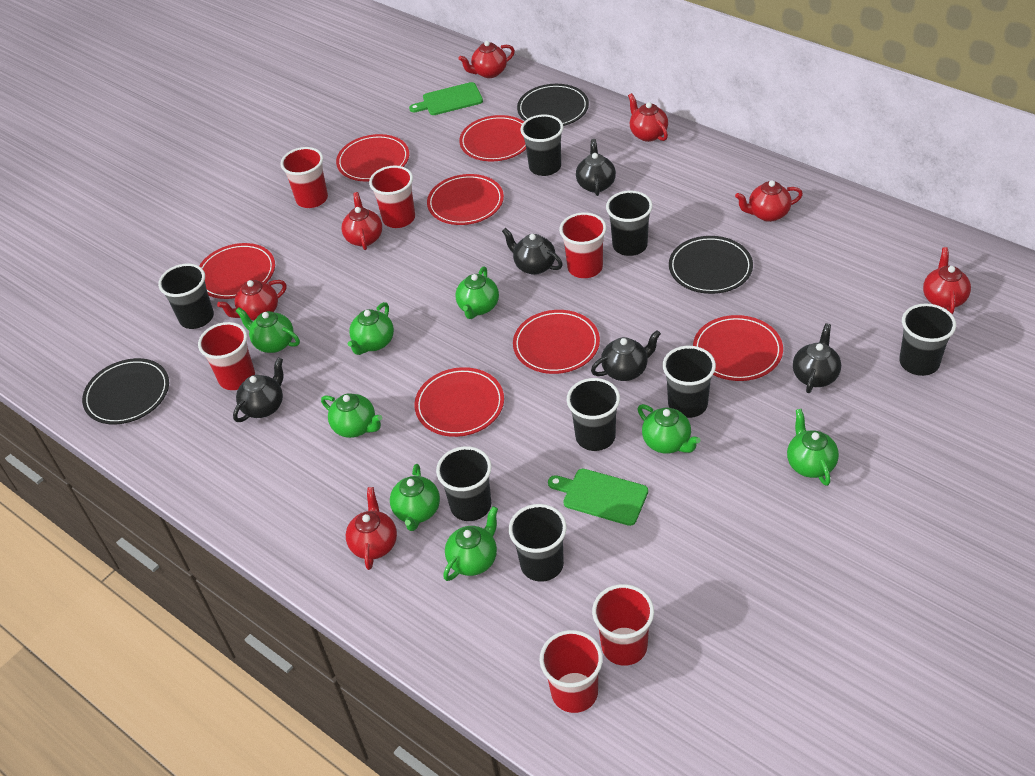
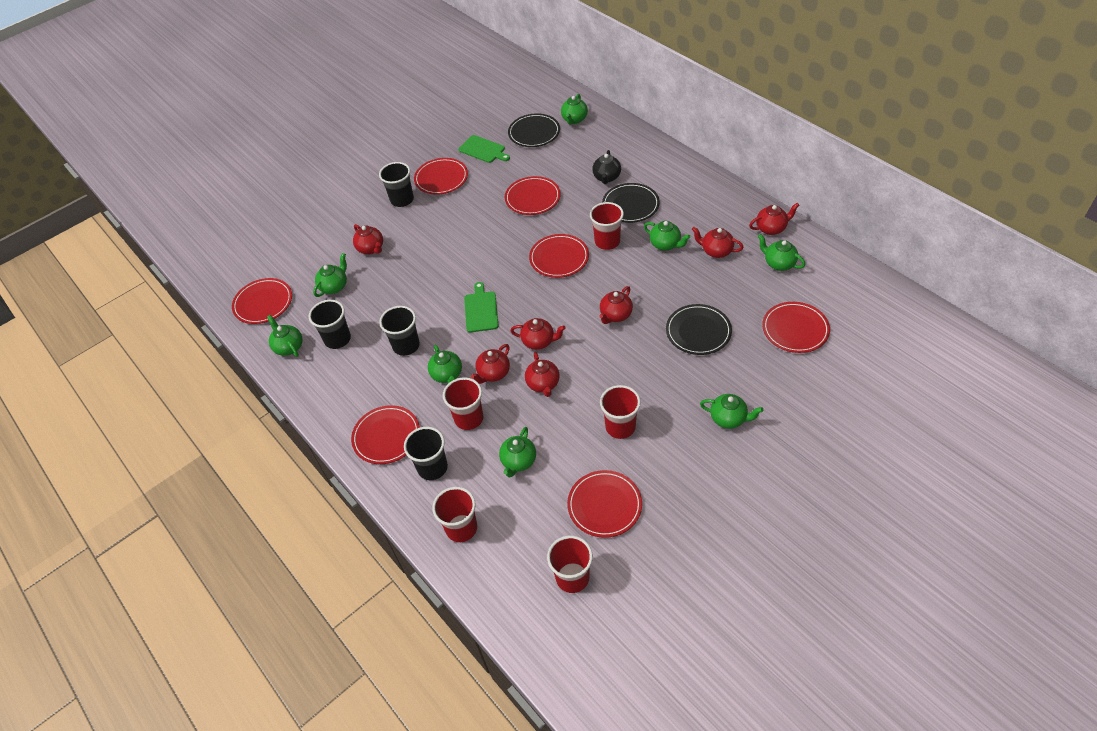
black cup: 8 -> 4
black teapot: 5 -> 1
red cup: 6 -> 5

